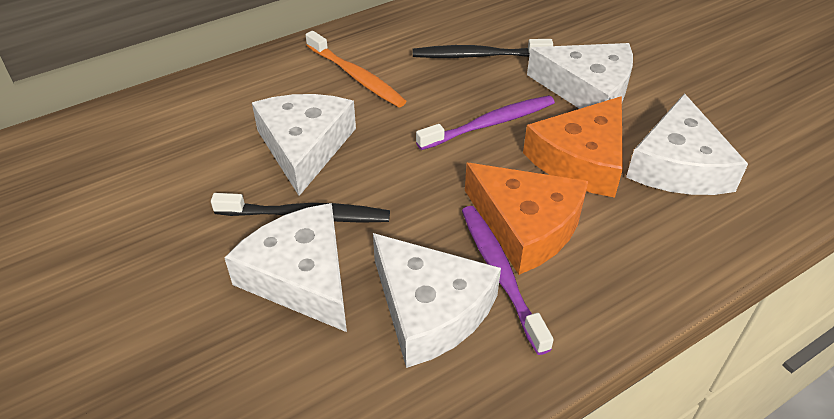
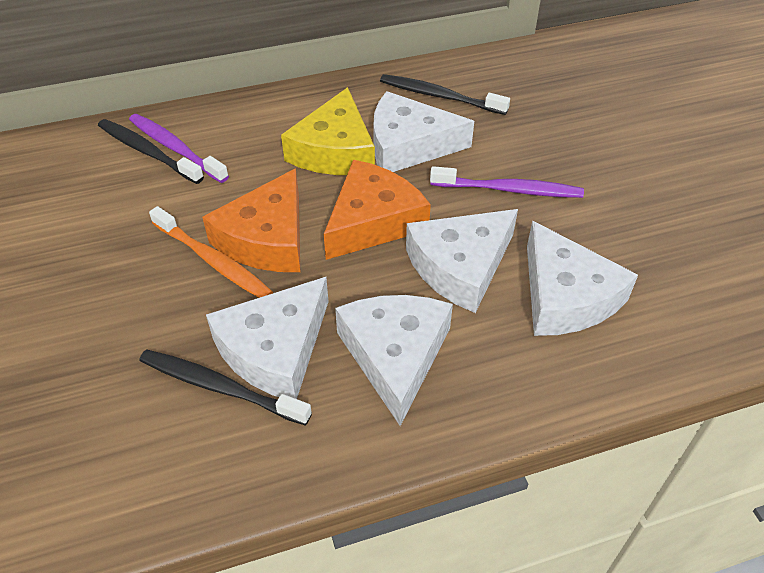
black toothbrush: 2 -> 3
yellow cheese: 0 -> 1

